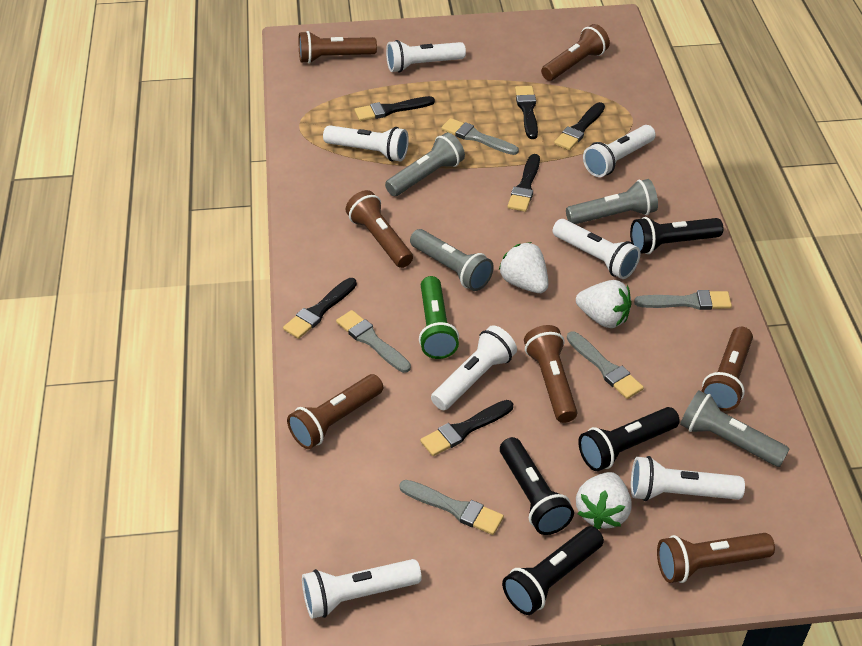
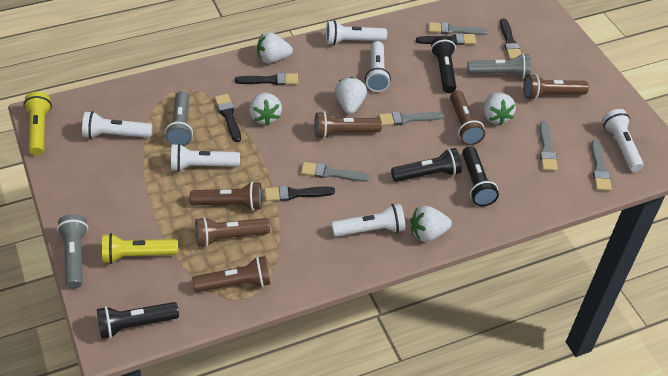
black brush: 6 -> 5
brown flashlight: 7 -> 6
green flashlight: 1 -> 0
grey flashlight: 4 -> 3
white flashlight: 7 -> 6
white strawberry: 3 -> 5
yellow flashlight: 0 -> 2

